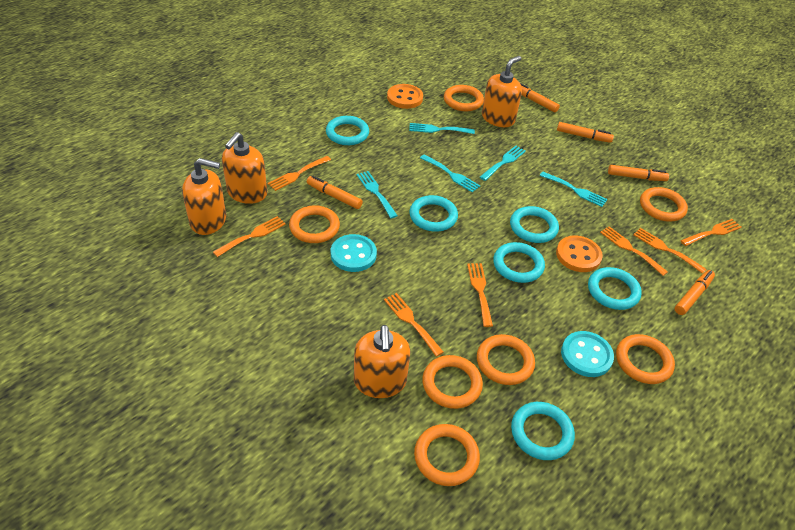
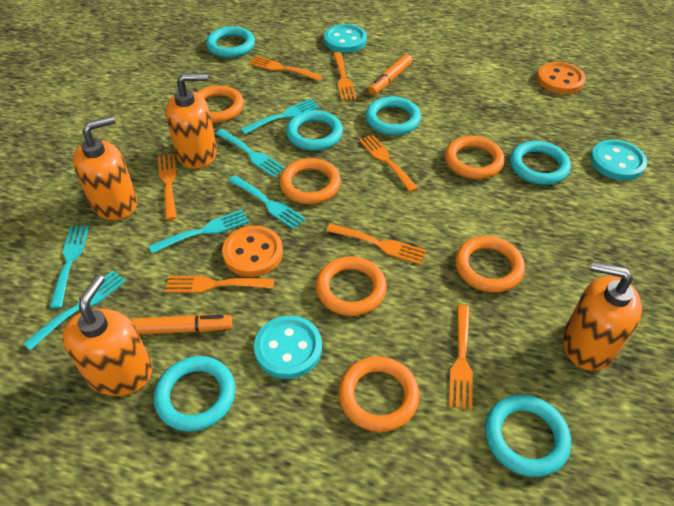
orange marker: 5 -> 2
orange ring: 7 -> 6
turquoise button: 2 -> 3
turquoise fork: 5 -> 6

